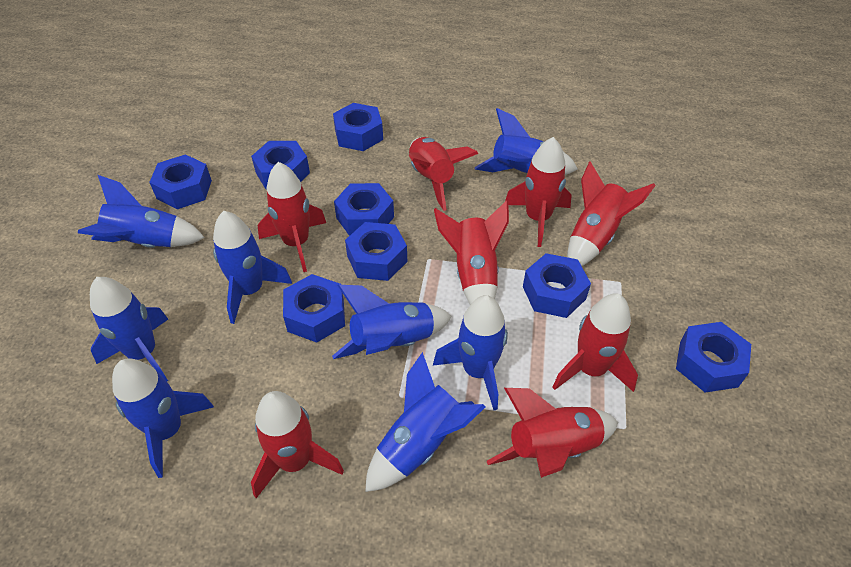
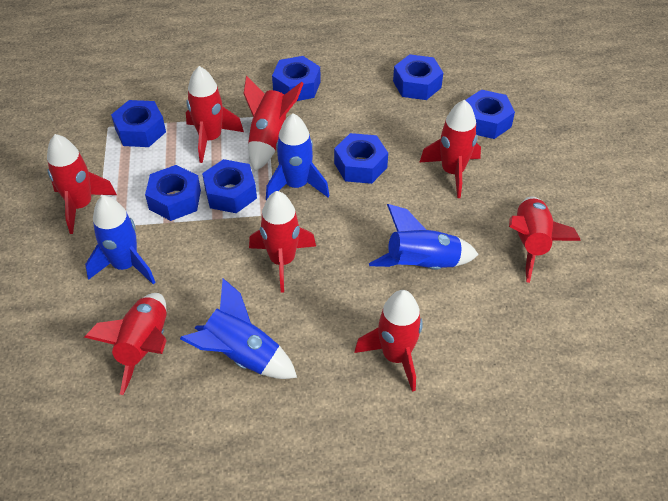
blue nut: 8 -> 7
blue rocket: 8 -> 4

